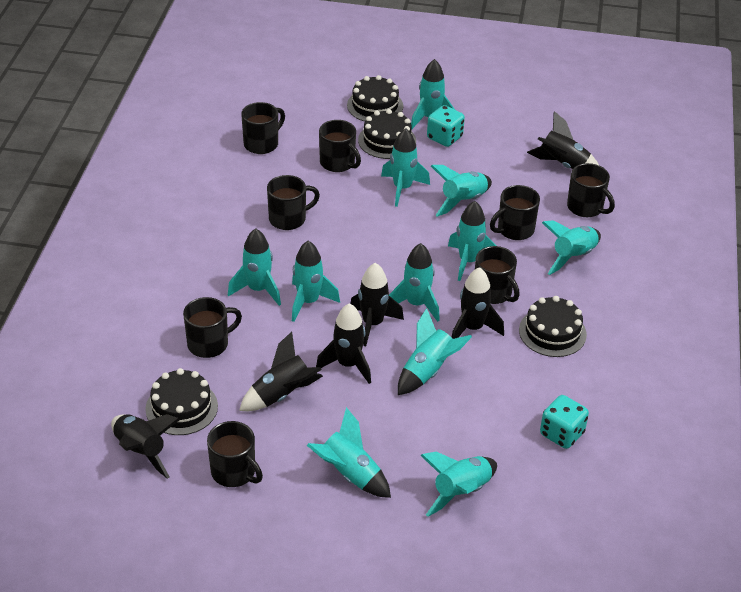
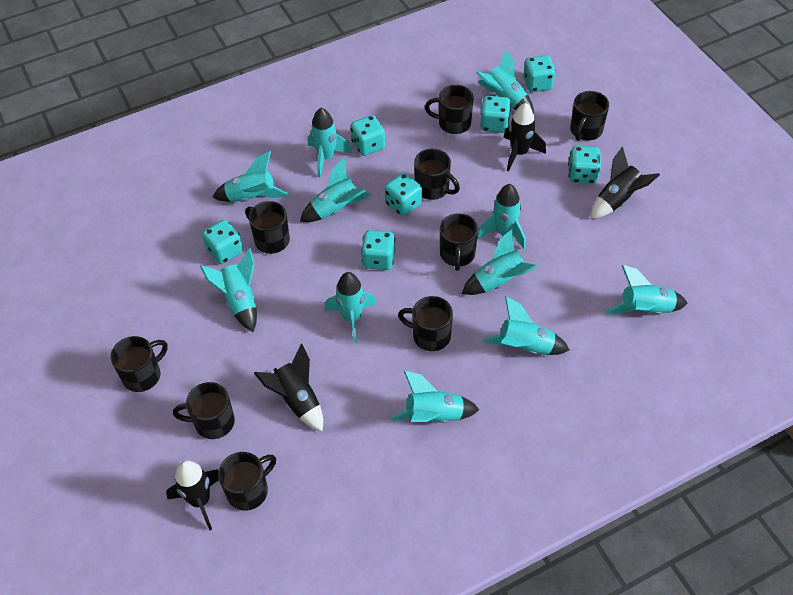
black cake: 4 -> 0
black mug: 8 -> 9
black rocket: 6 -> 4
turquoise dice: 2 -> 7

